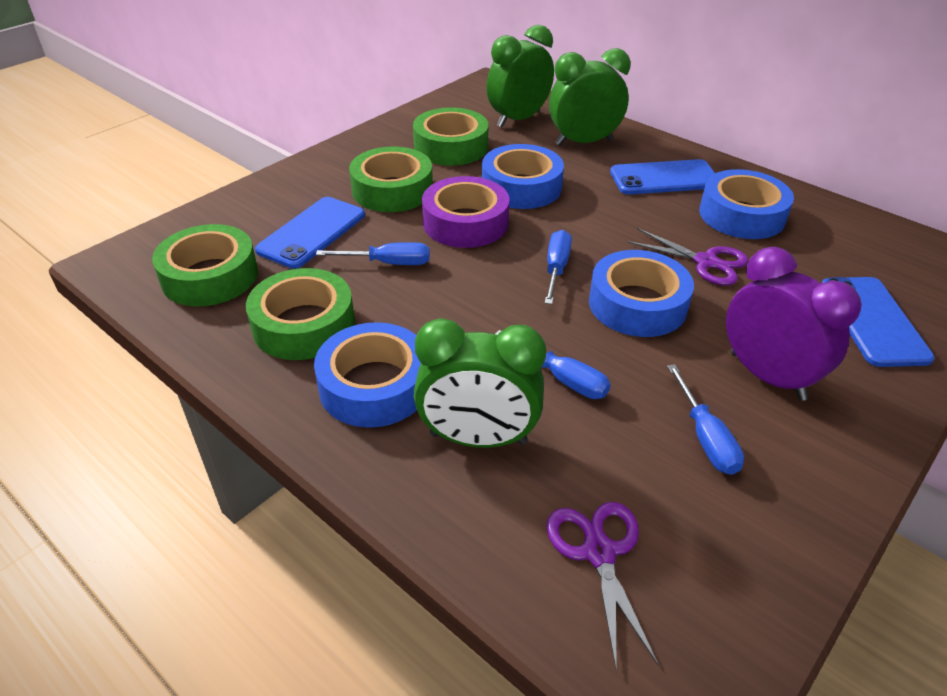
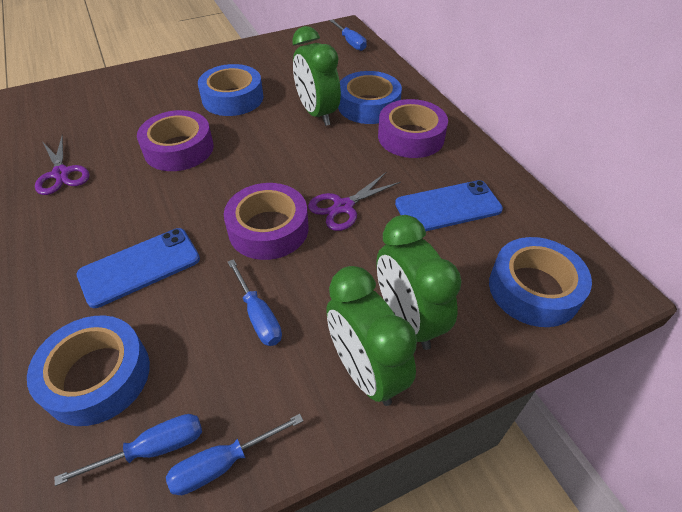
blue phone: 3 -> 2
green tape: 4 -> 0
purple clock: 1 -> 0
purple tape: 1 -> 3

